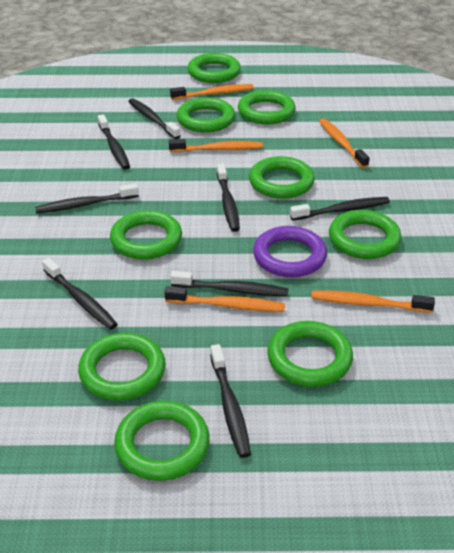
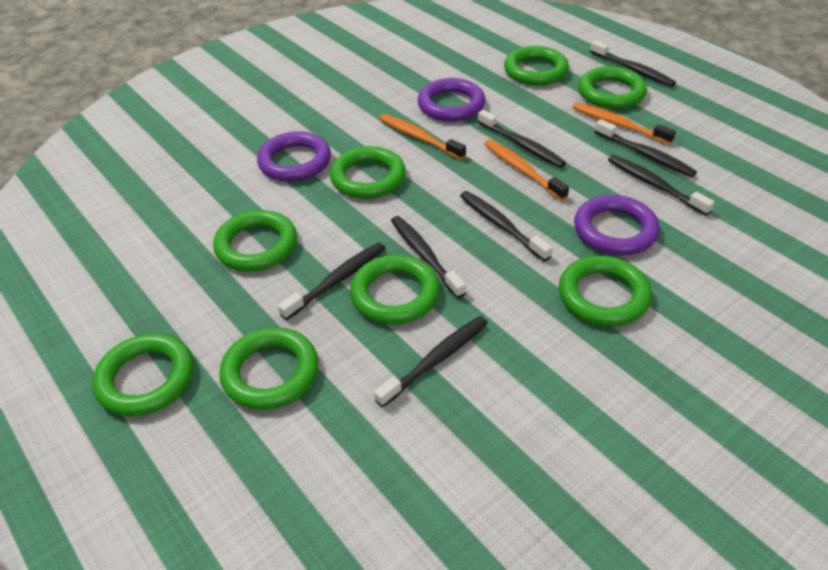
green ring: 9 -> 8
orange toothbrush: 5 -> 3
purple ring: 1 -> 3

